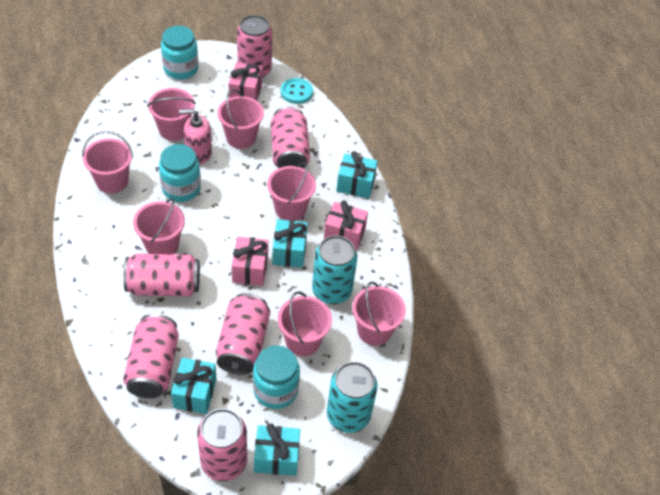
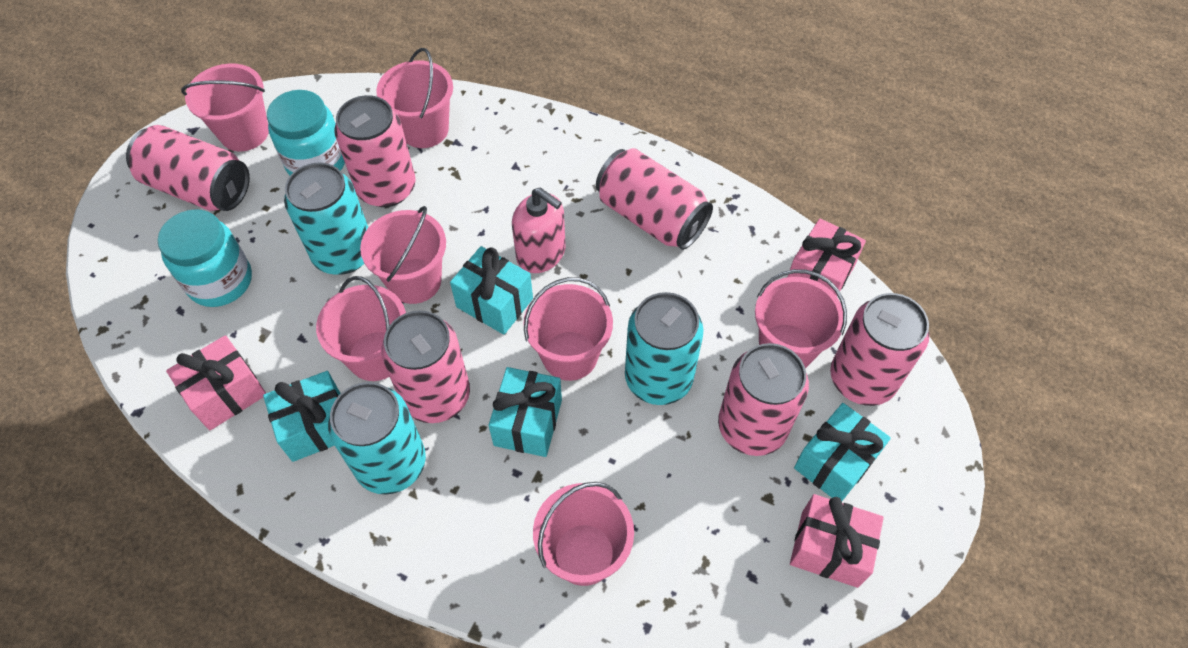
turquoise button: 1 -> 0
turquoise can: 2 -> 3
turquoise jar: 3 -> 2

